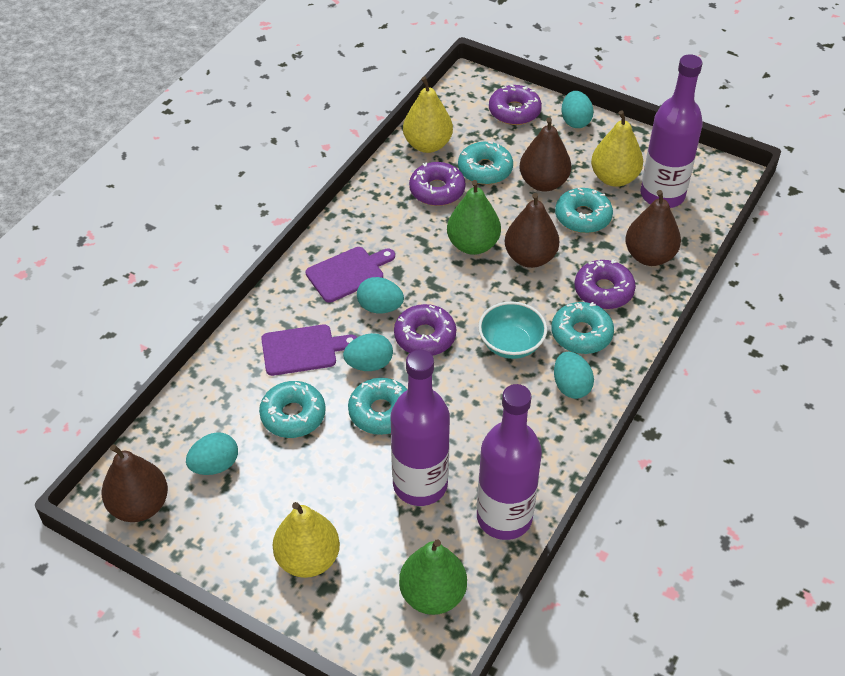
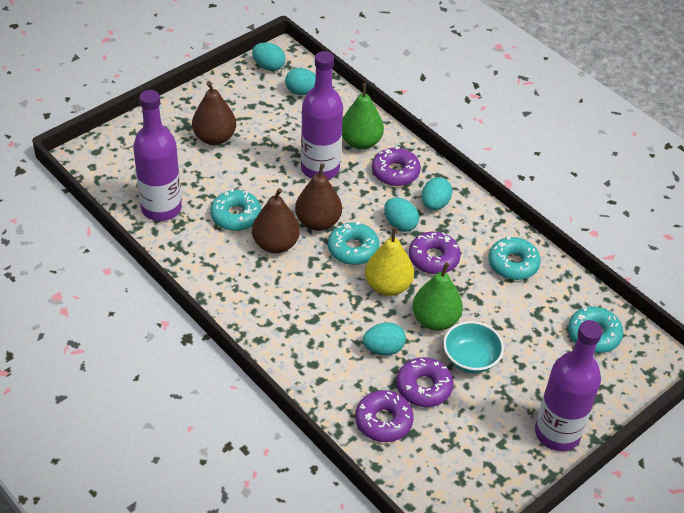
brown pear: 4 -> 3
purple cutting board: 2 -> 0
turquoise donut: 5 -> 4
yellow pear: 3 -> 1

